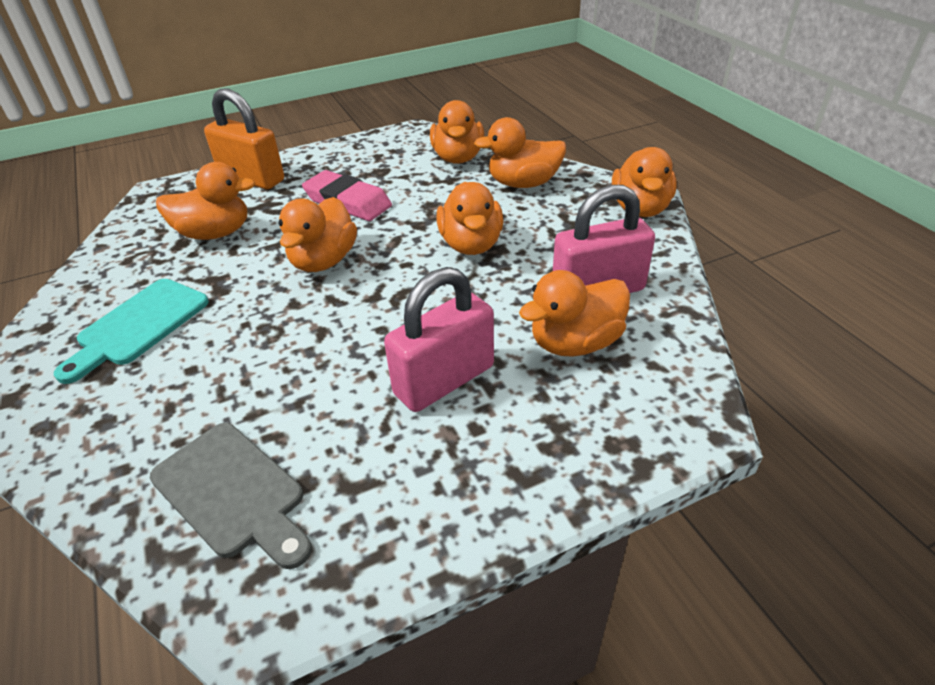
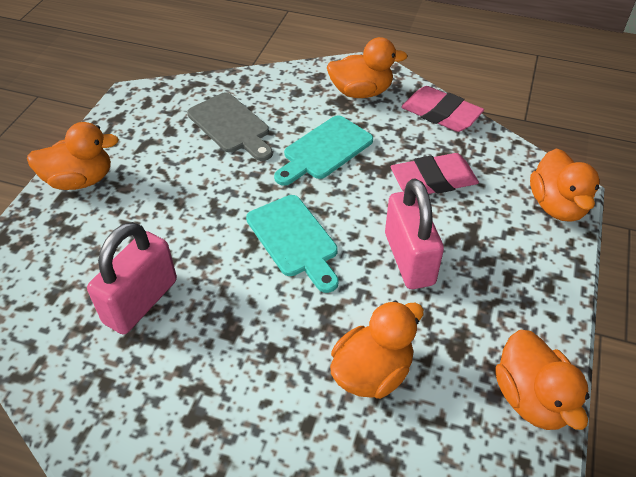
orange duck: 7 -> 5
orange padlock: 1 -> 0
pink eraser: 1 -> 2
turquoise cutting board: 1 -> 2

